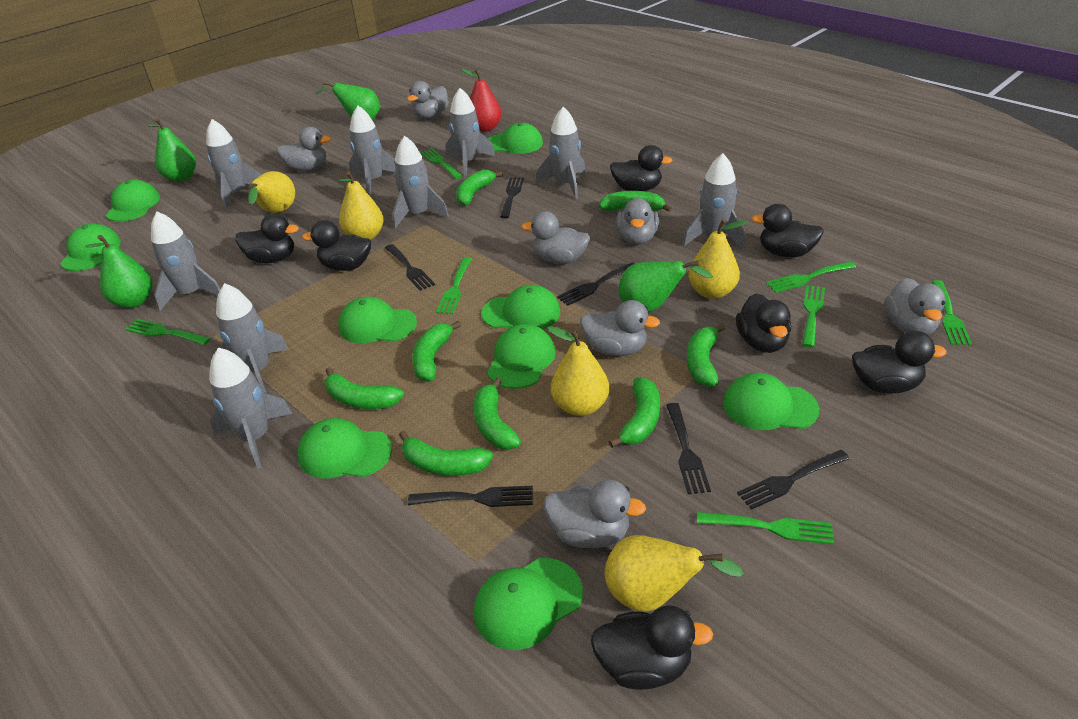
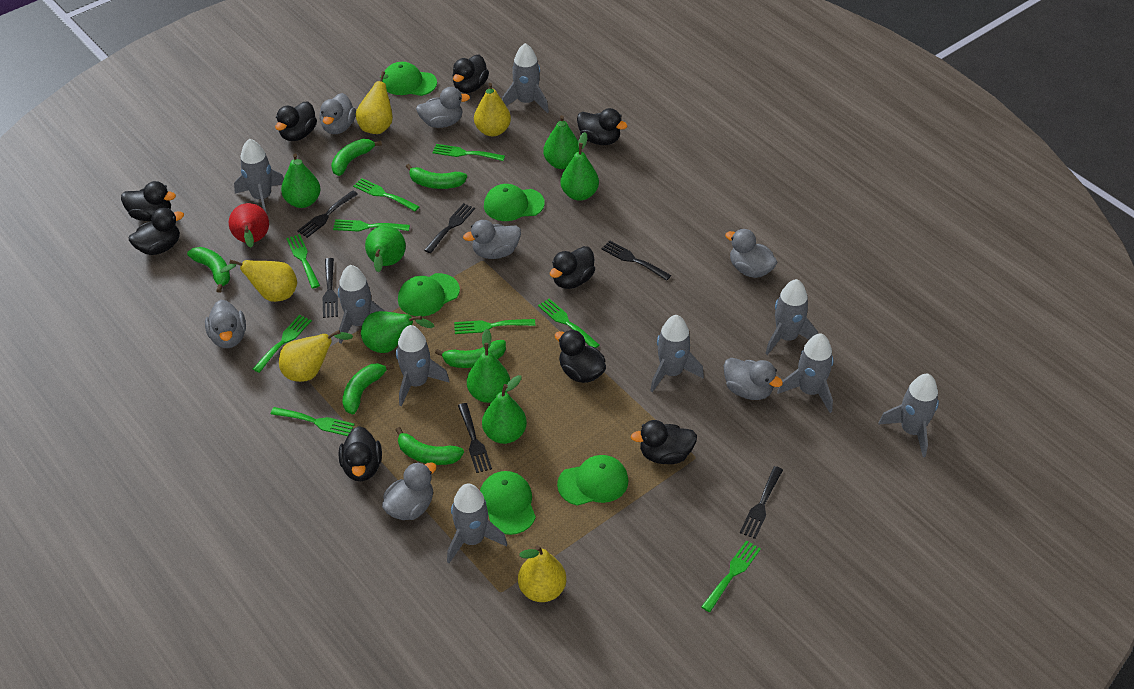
black duck: 7 -> 9
green banana: 8 -> 6
green cap: 9 -> 5
green fork: 7 -> 9
green pear: 4 -> 7

